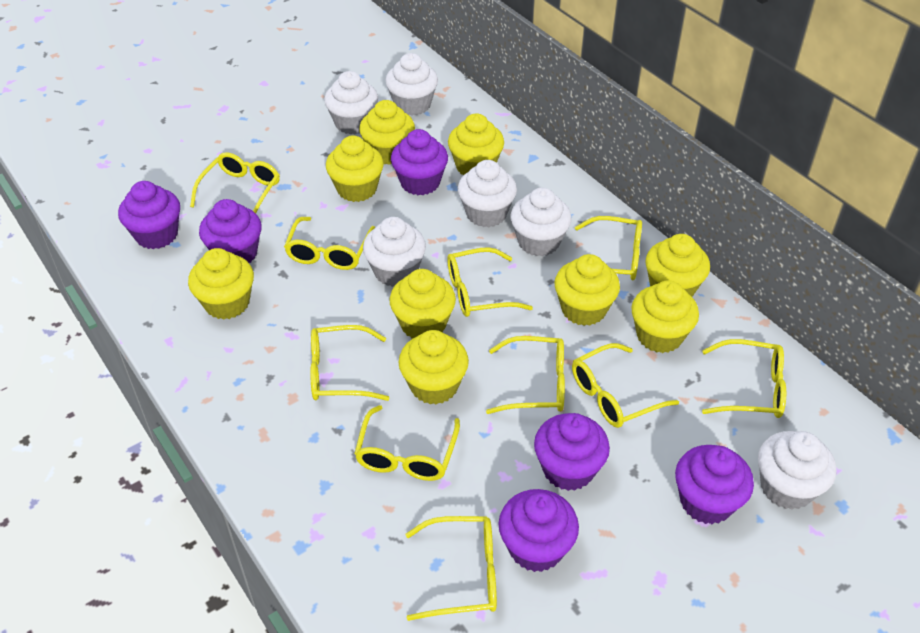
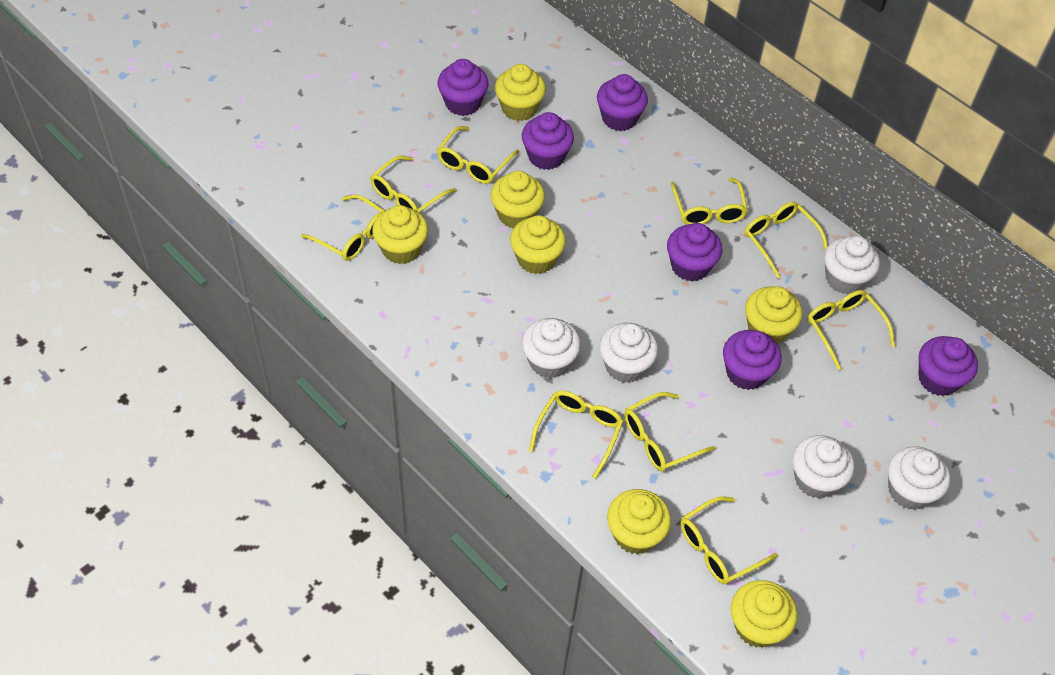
white cupcake: 6 -> 5
yellow cupcake: 9 -> 7
yellow glasses: 10 -> 9

